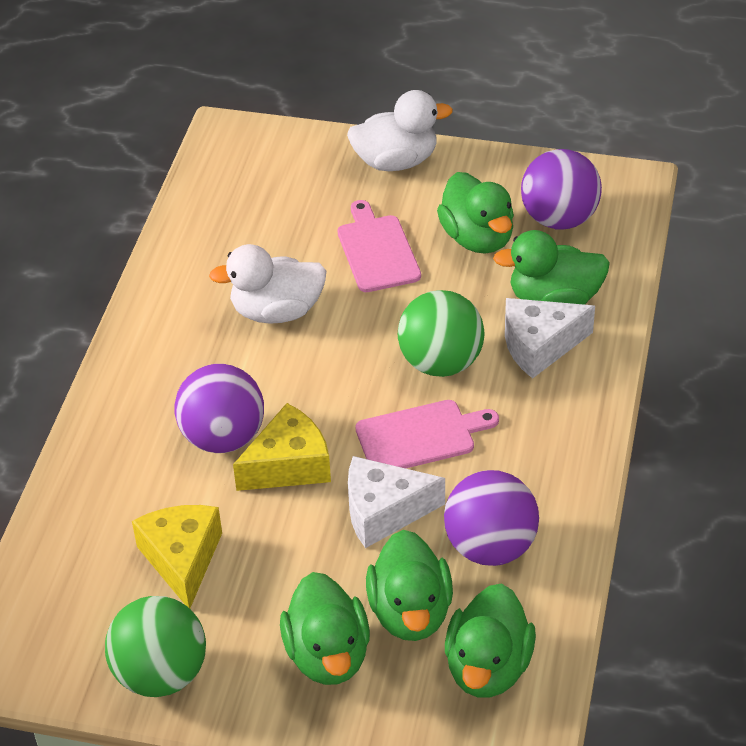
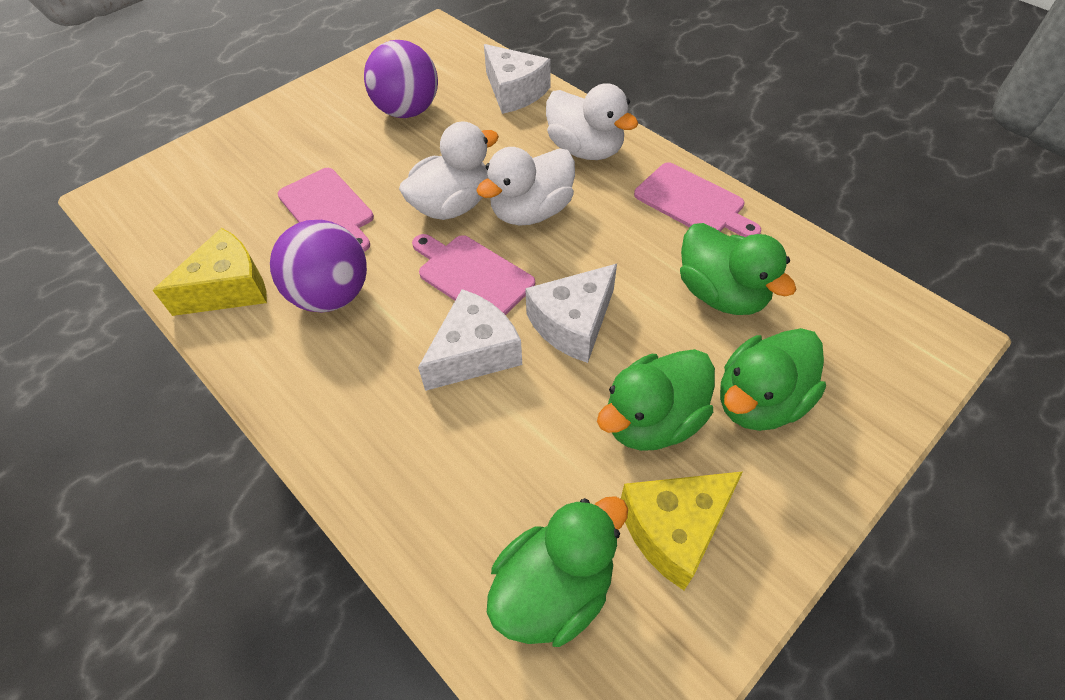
green ball: 2 -> 0
green duck: 5 -> 4
pink cutting board: 2 -> 3
purple ball: 3 -> 2
white cheese: 2 -> 3
white duck: 2 -> 3

